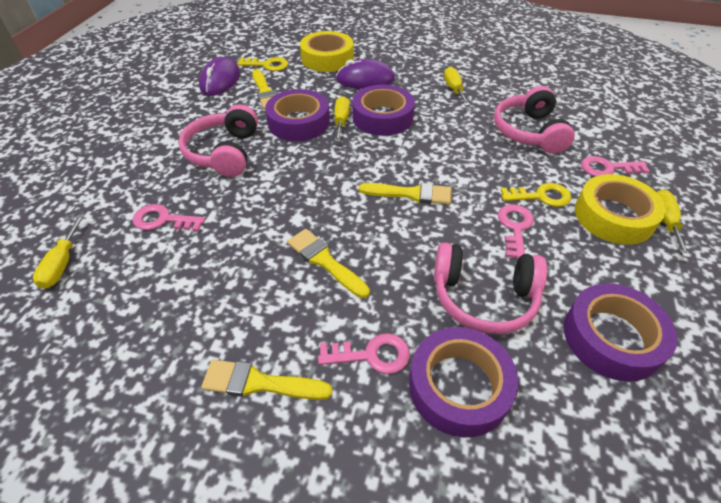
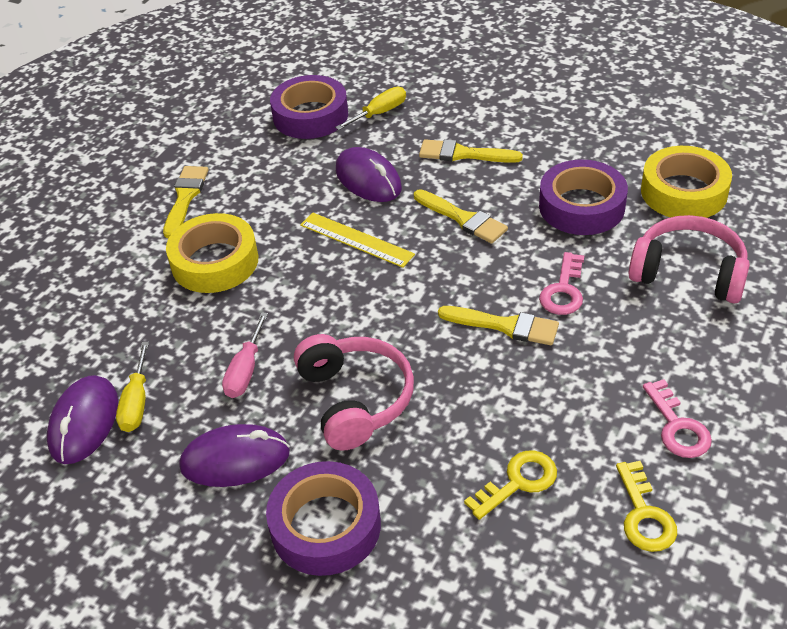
pink headphones: 3 -> 2
pink key: 4 -> 2
pink screwdriver: 0 -> 1
purple mouse: 2 -> 3
purple tape: 4 -> 3
yellow ruler: 0 -> 1
yellow screwdriver: 4 -> 2

